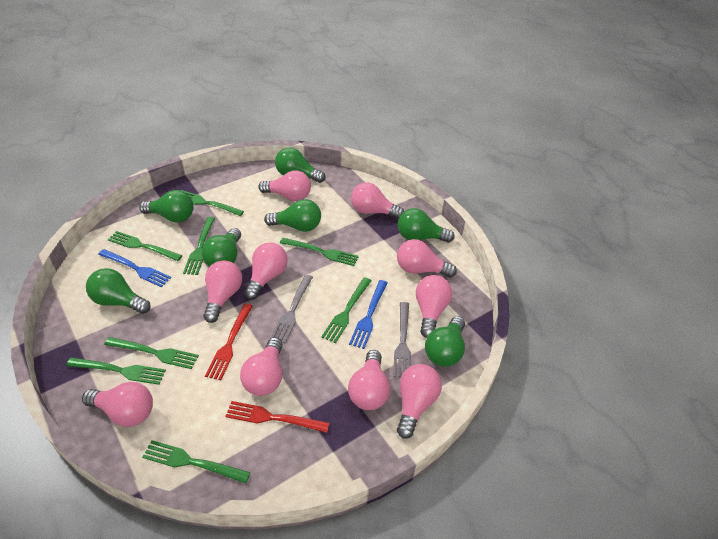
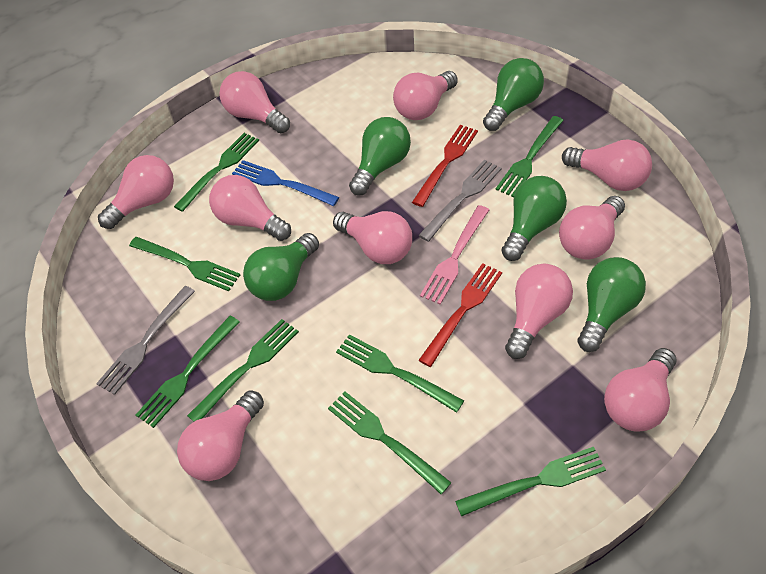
blue fork: 2 -> 1
green light bulb: 7 -> 5
pink fork: 0 -> 1

